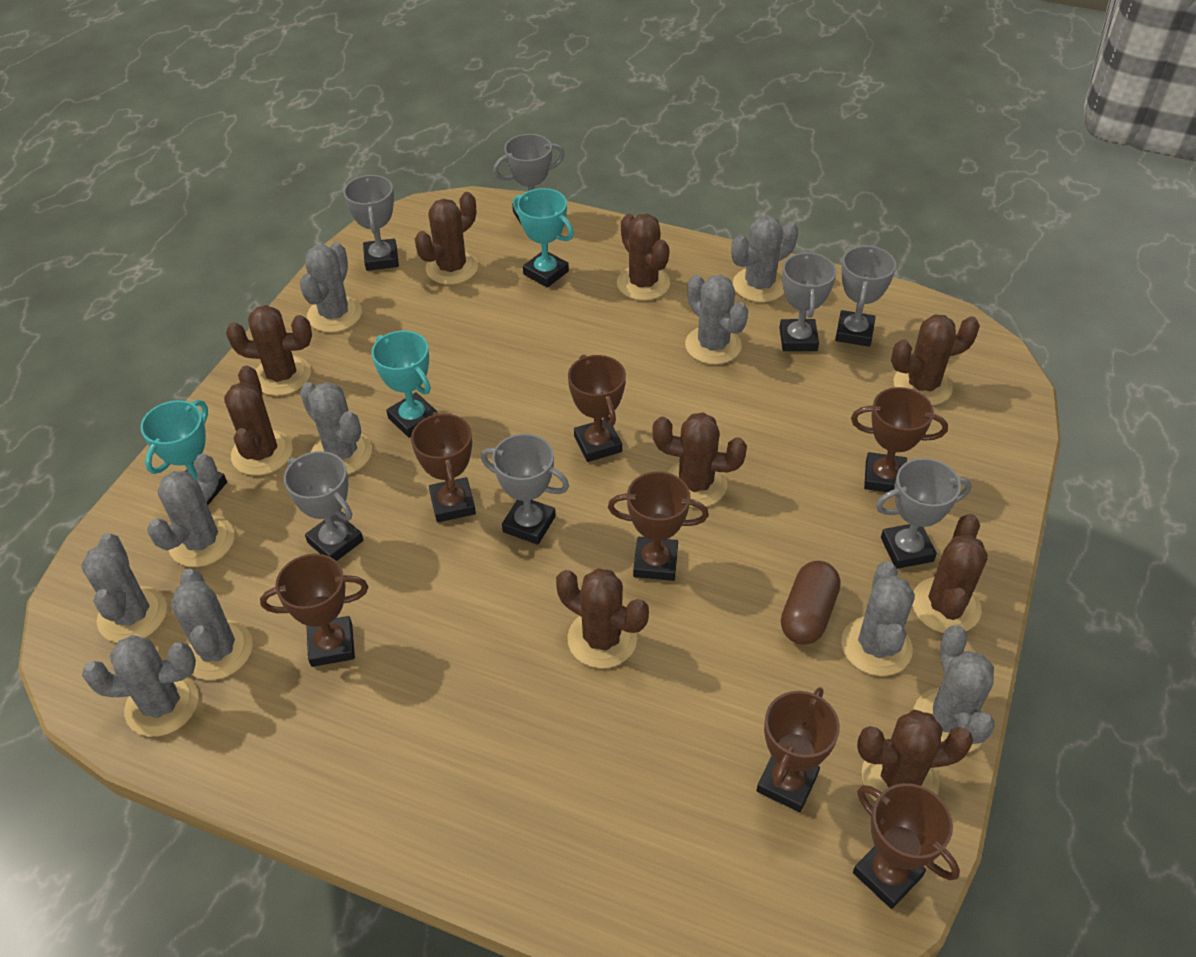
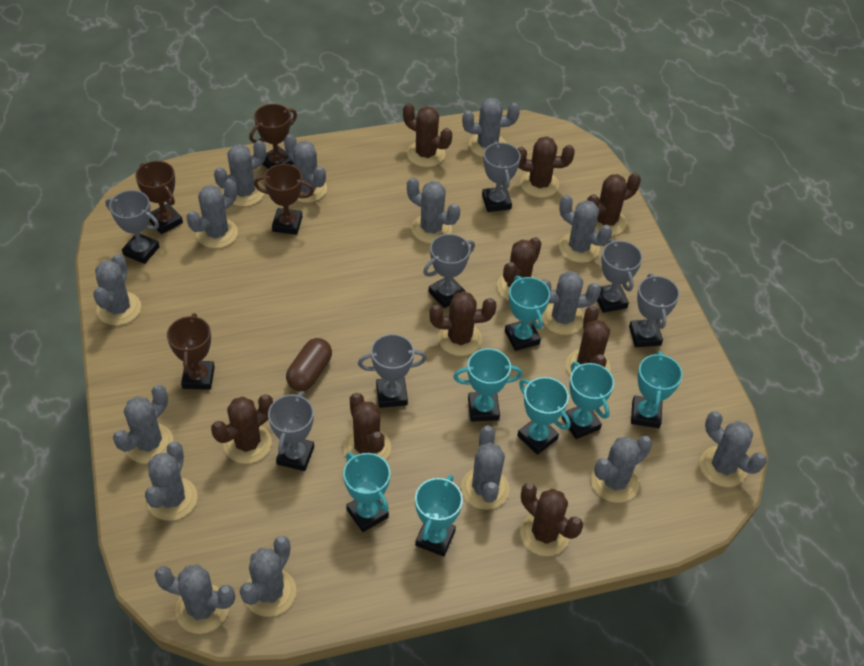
brown trophy: 7 -> 4
grey cactus: 10 -> 15
turquoise trophy: 3 -> 7

